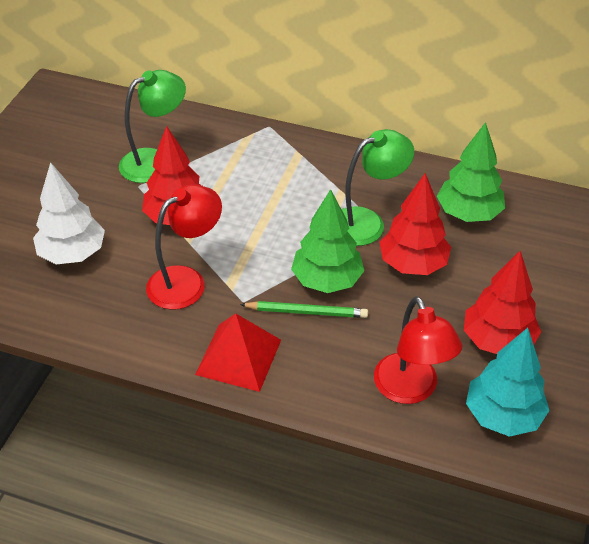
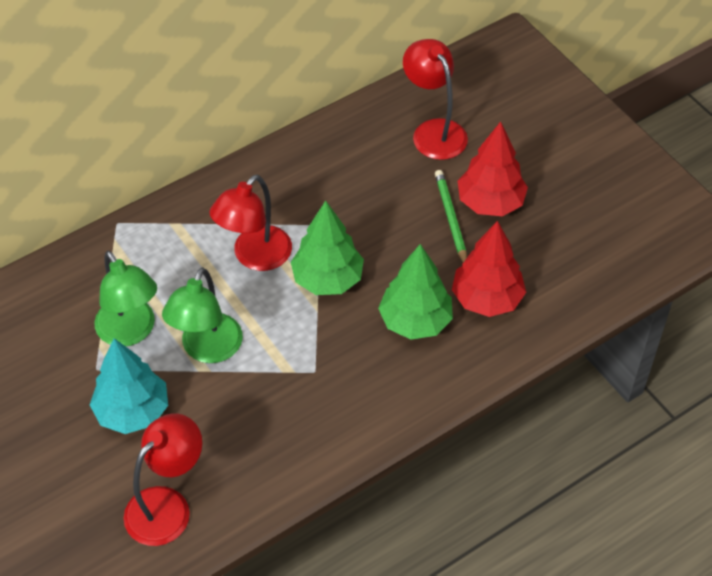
red lamp: 2 -> 3
red pyramid: 1 -> 0
red tree: 3 -> 2
white tree: 1 -> 0

